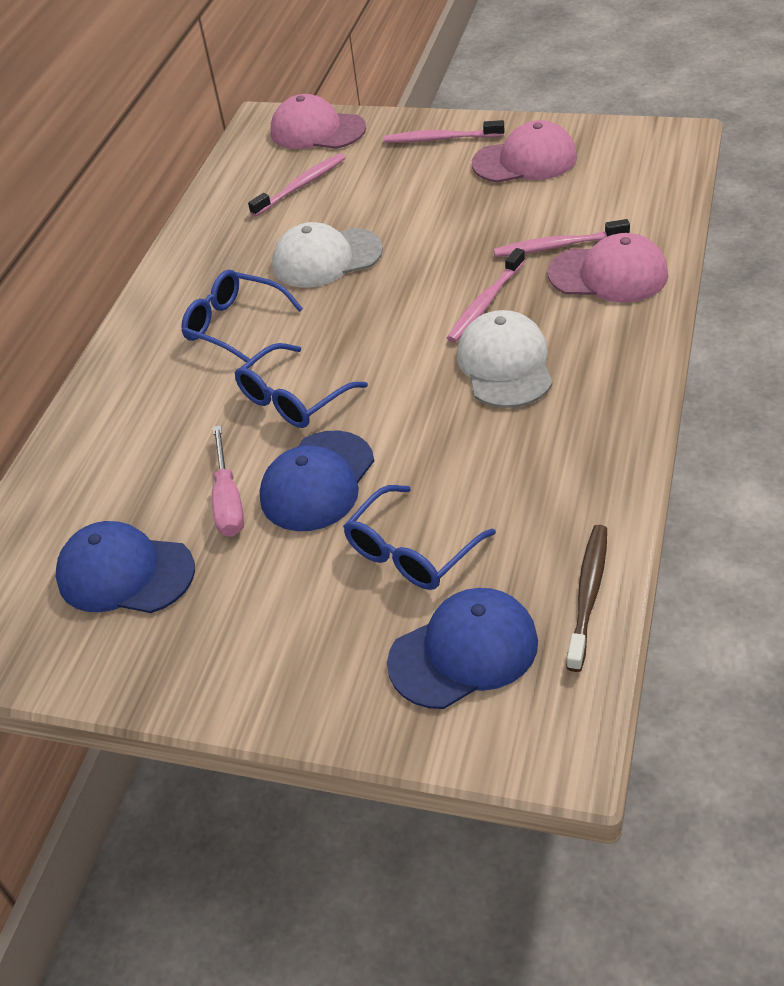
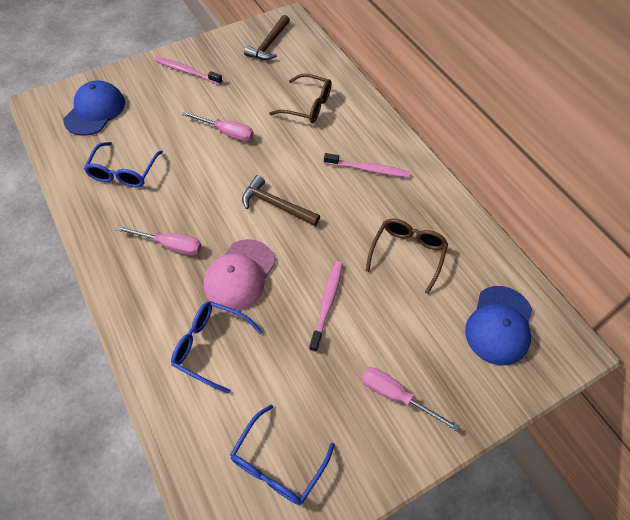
blue cap: 3 -> 2
brown glasses: 0 -> 2
brown hammer: 0 -> 2
brown toothbrush: 1 -> 0
pink cap: 3 -> 1
pink screwdriver: 1 -> 3
pink toothbrush: 4 -> 3
white cap: 2 -> 0

